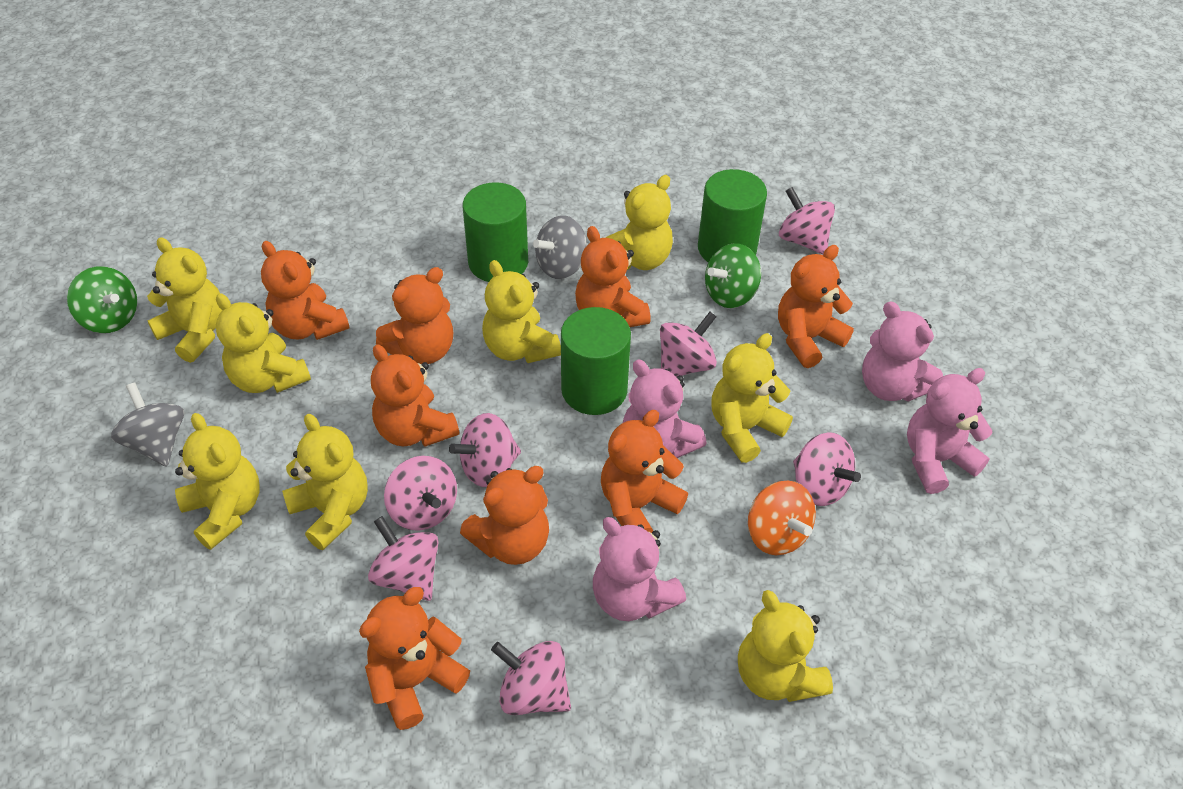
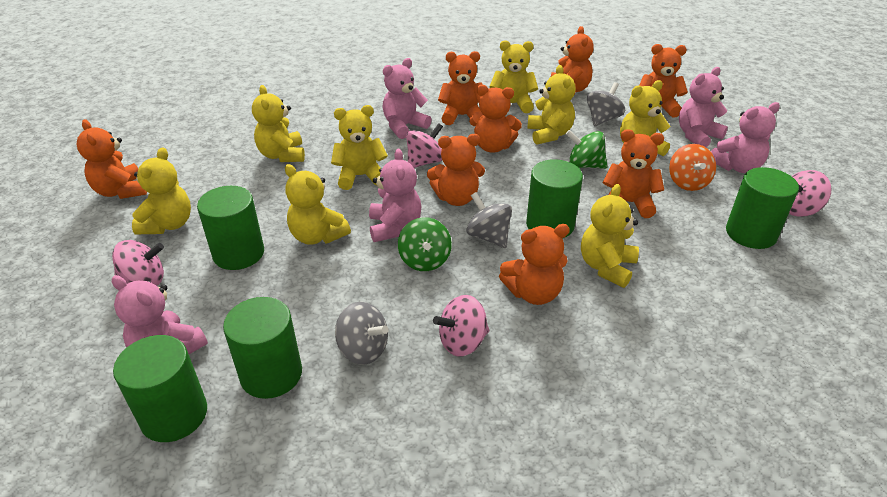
green cylinder: 3 -> 5
grey spinning top: 2 -> 3
pink spinning top: 7 -> 4
pink teddy bear: 4 -> 5

